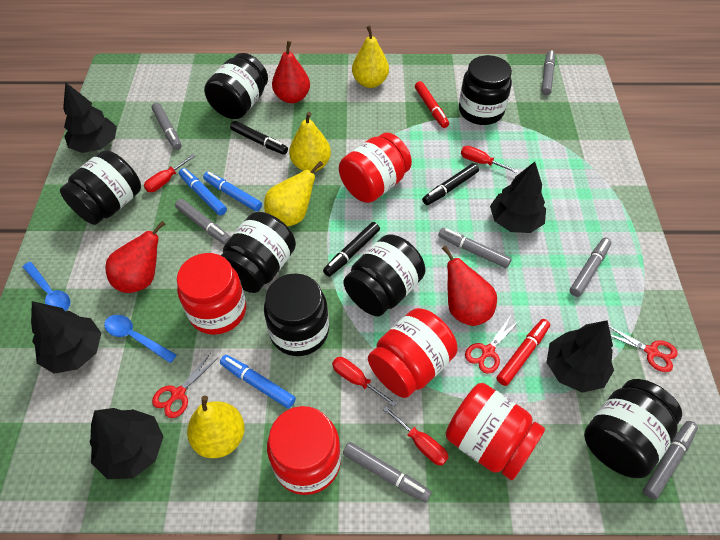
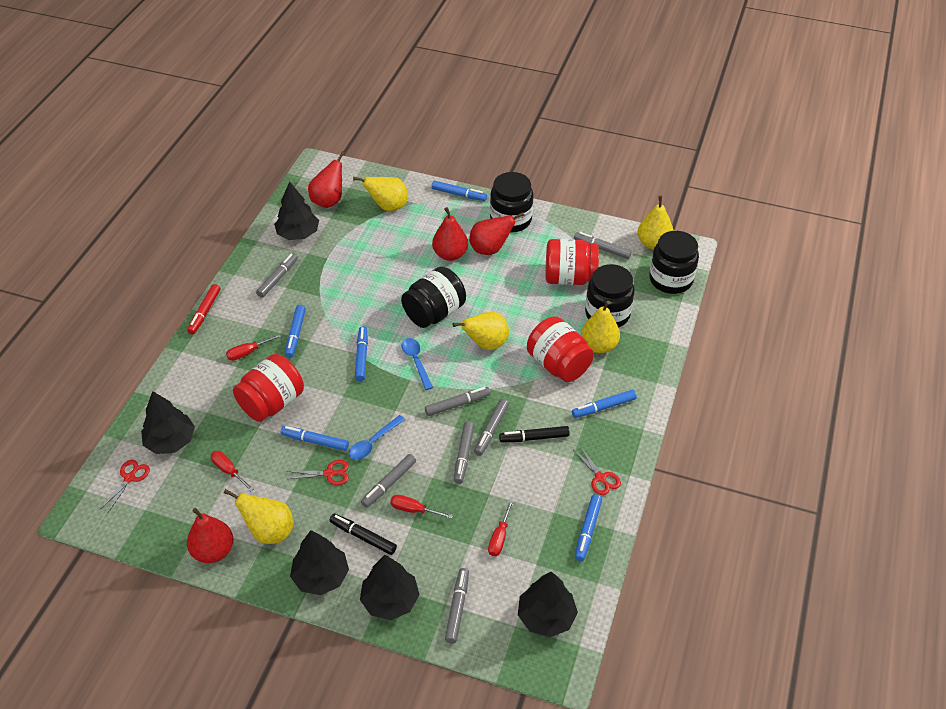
black jar: 7 -> 4
black marker: 3 -> 2
blue marker: 3 -> 6
red jar: 5 -> 3
red marker: 2 -> 1
red pear: 3 -> 4
yellow pear: 4 -> 5

